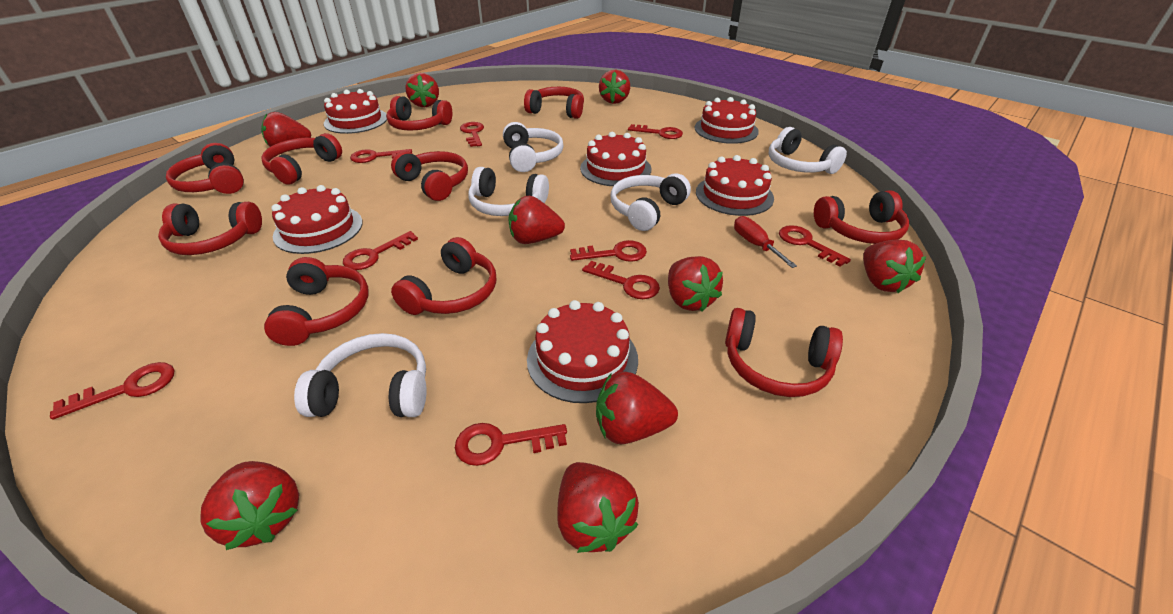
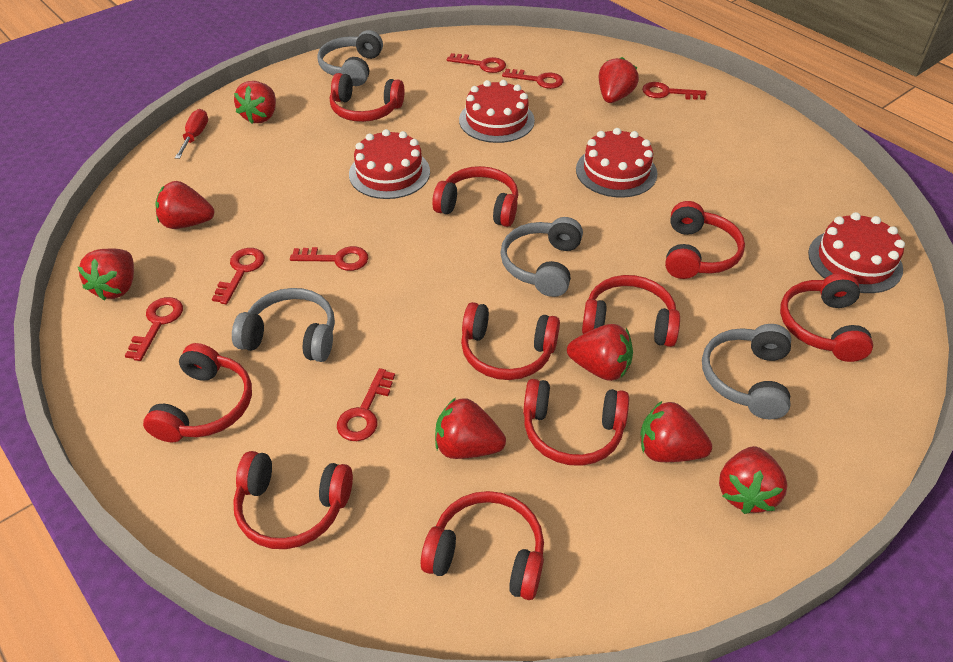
grey headphones: 0 -> 4
red cake: 6 -> 4
red key: 9 -> 7
red strawberry: 9 -> 8
white headphones: 5 -> 0

